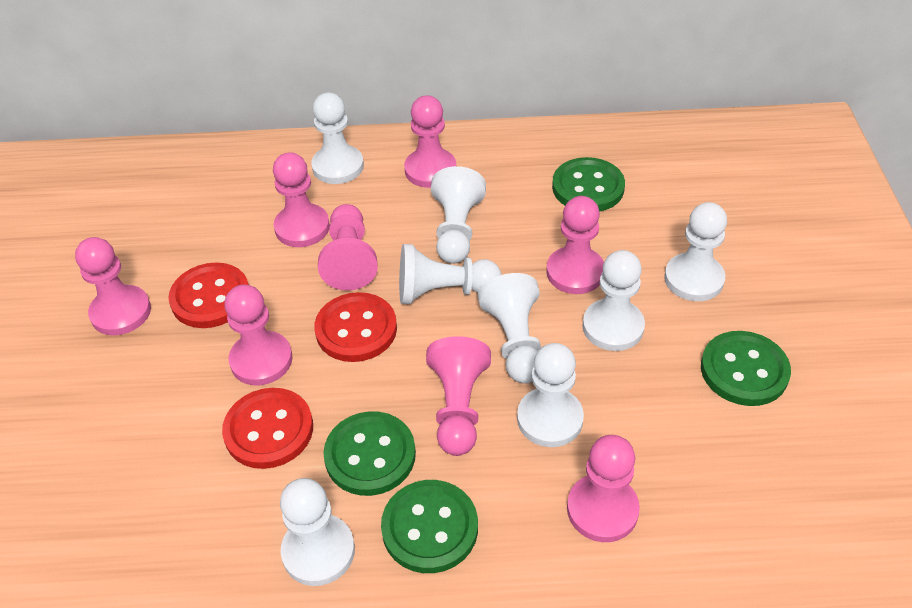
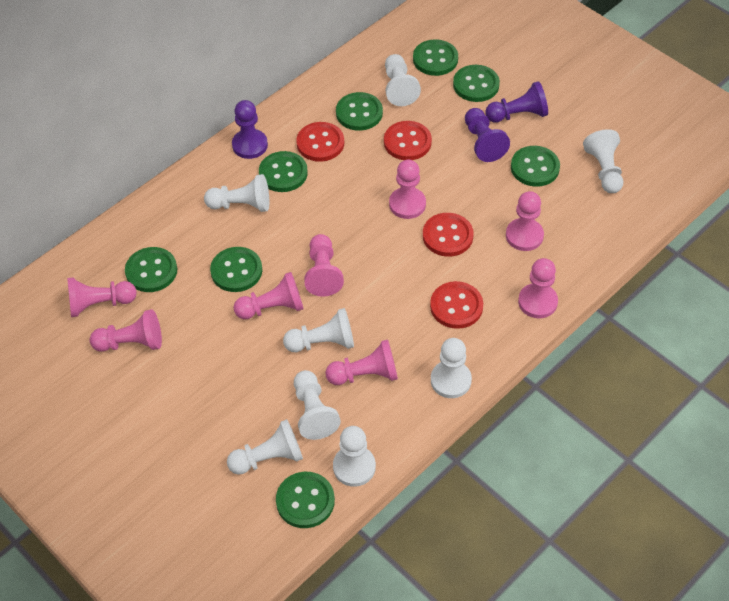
green button: 4 -> 8
purple pawn: 0 -> 3
red button: 3 -> 4

